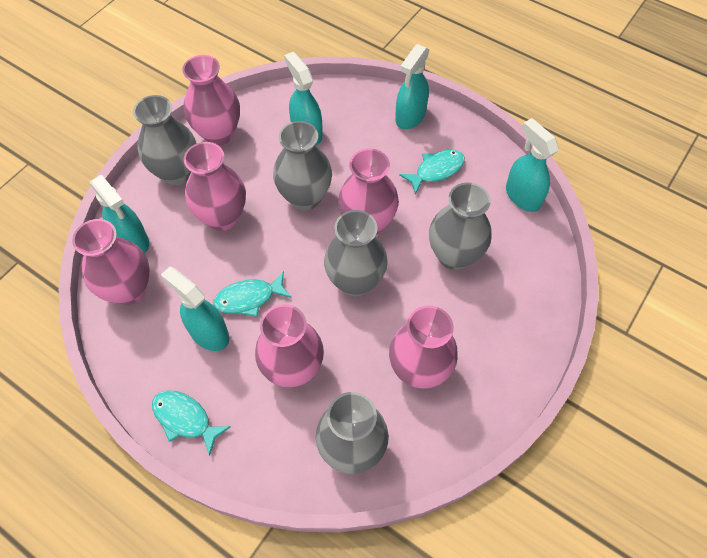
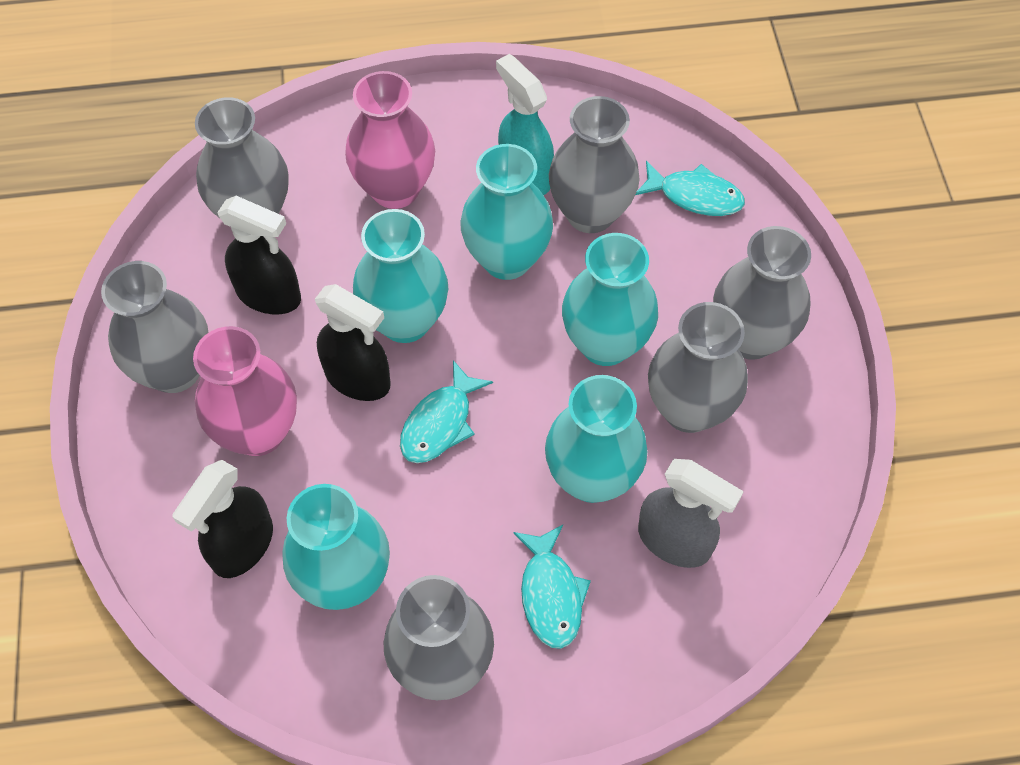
black spray bottle: 0 -> 3
grey spray bottle: 0 -> 1
grey vase: 5 -> 6
pink vase: 6 -> 2
turquoise spray bottle: 5 -> 1
turquoise vase: 0 -> 5

